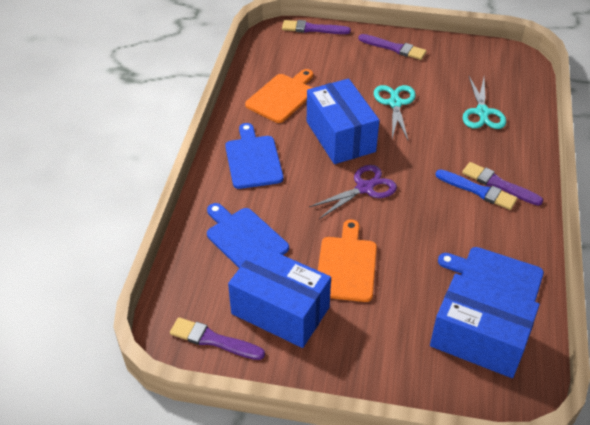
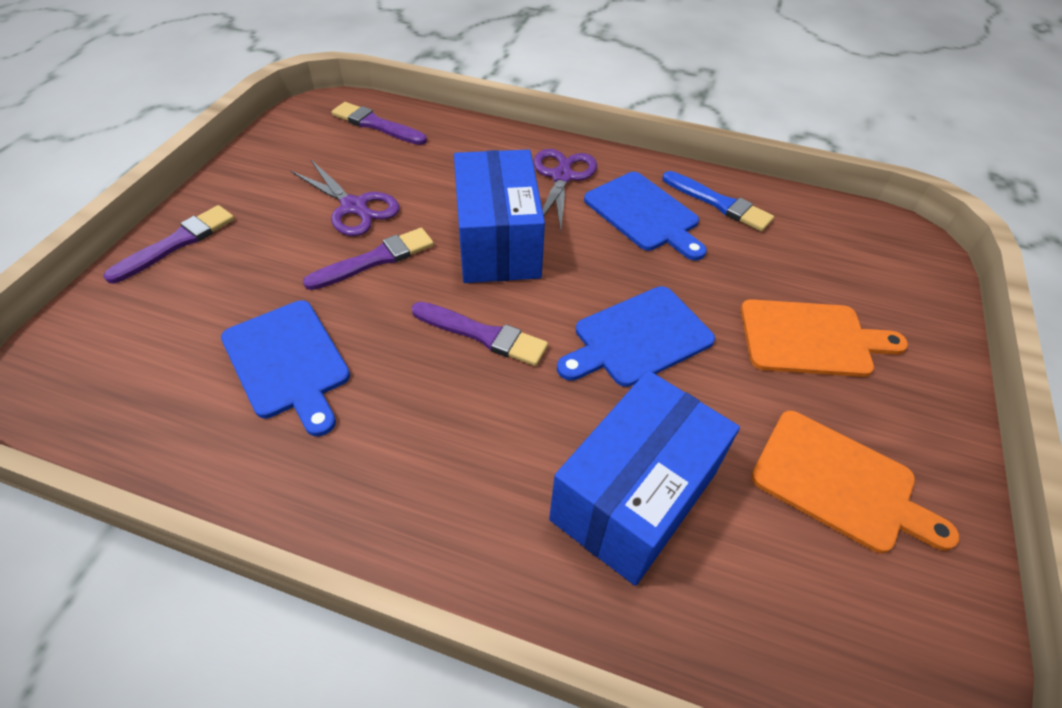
blue box: 3 -> 2
purple scissors: 1 -> 2
turquoise scissors: 2 -> 0

